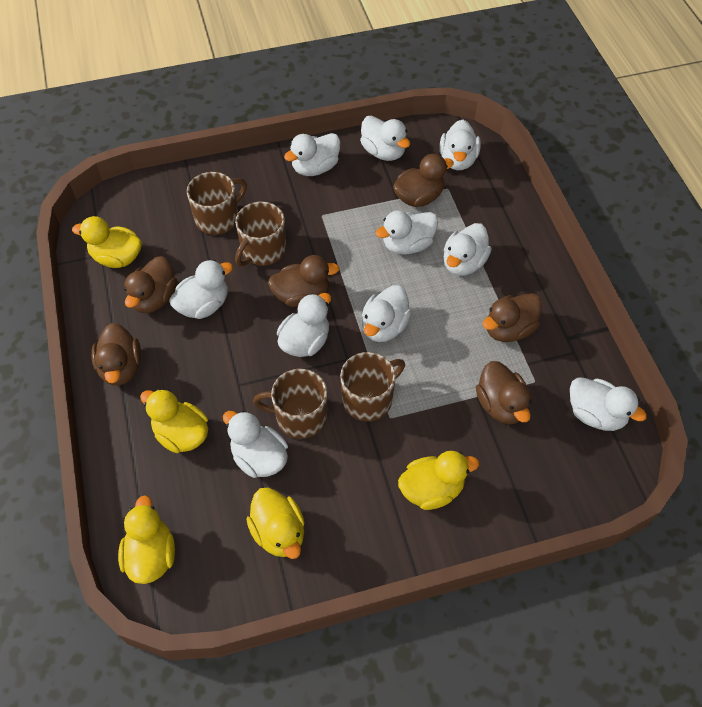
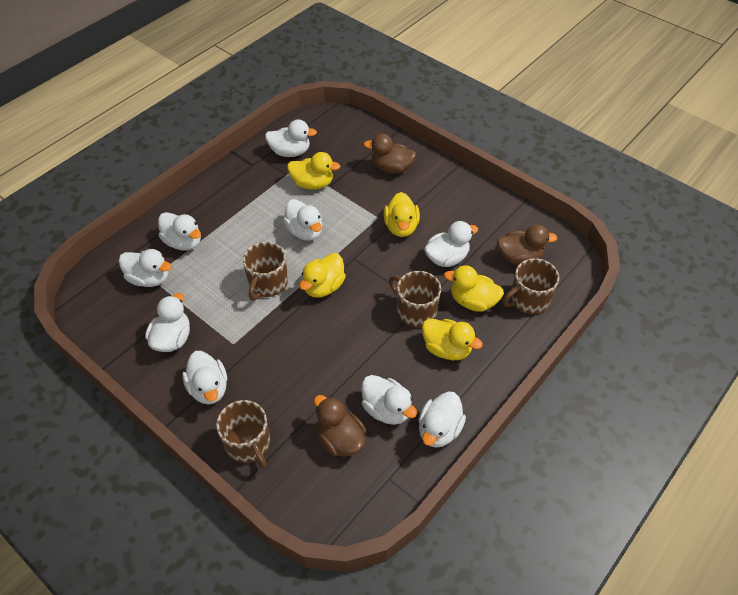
brown duck: 6 -> 3
white duck: 10 -> 9

